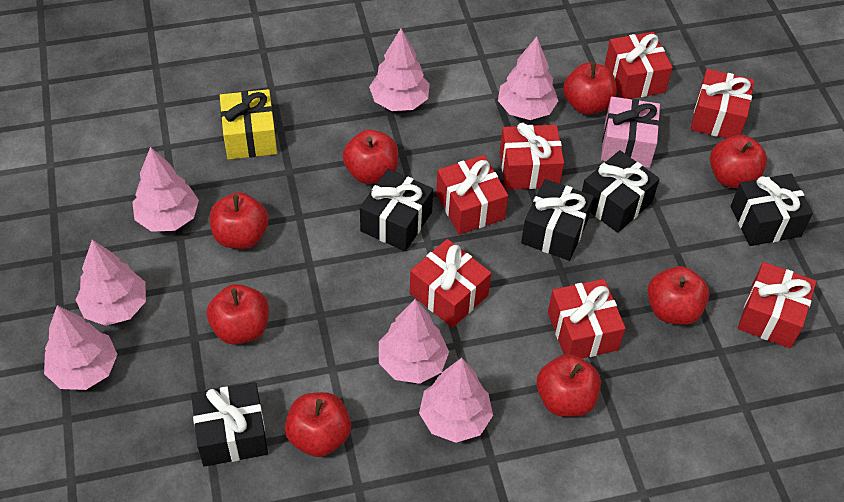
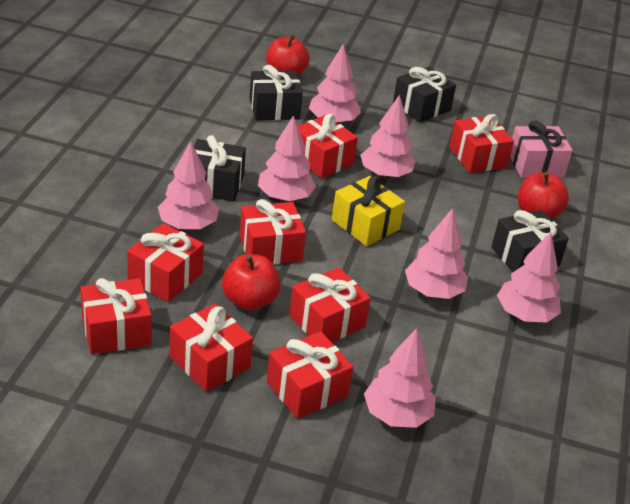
black gift: 5 -> 4
red apple: 8 -> 3
red gift: 7 -> 8

